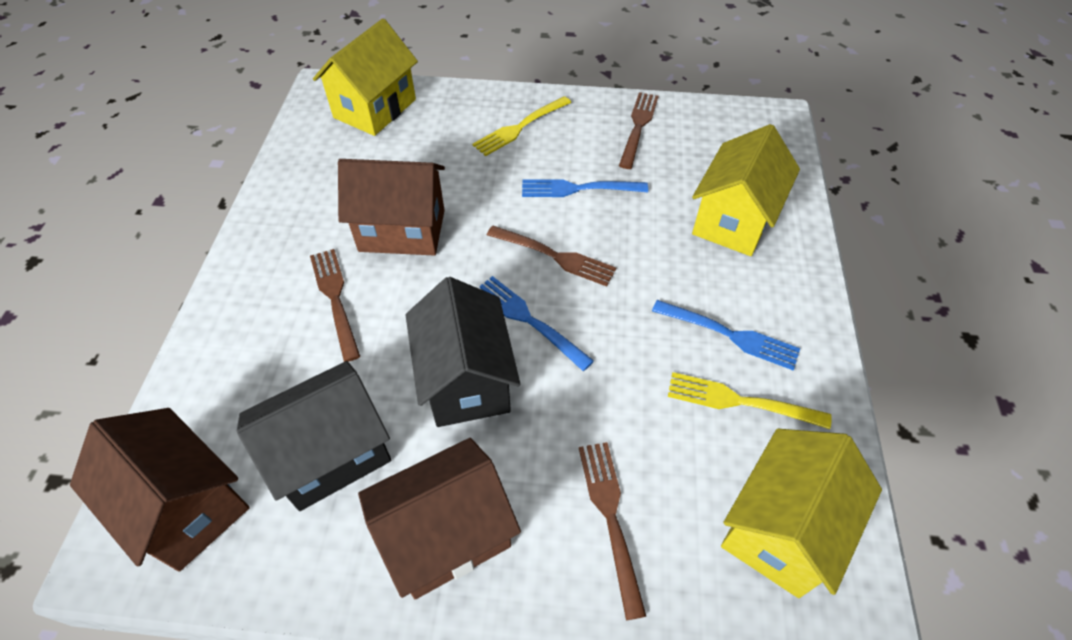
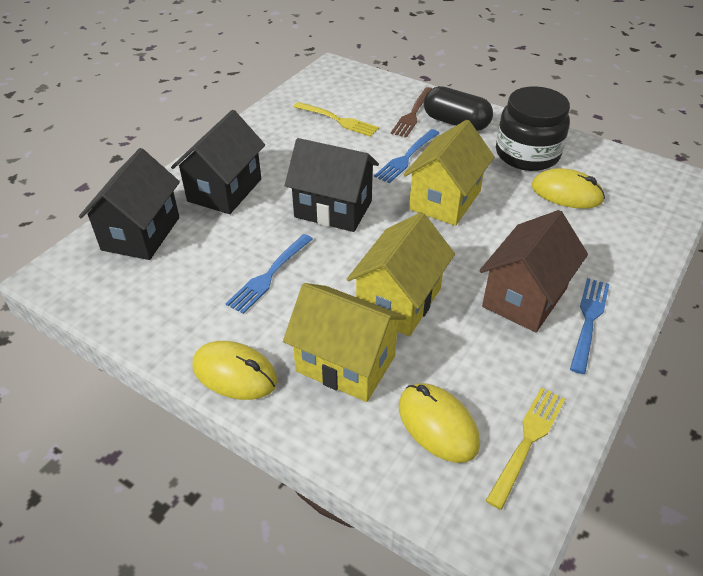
black capsule: 0 -> 1
black house: 2 -> 3
black jar: 0 -> 1
brown fork: 4 -> 1
brown house: 3 -> 1
yellow mouse: 0 -> 3

